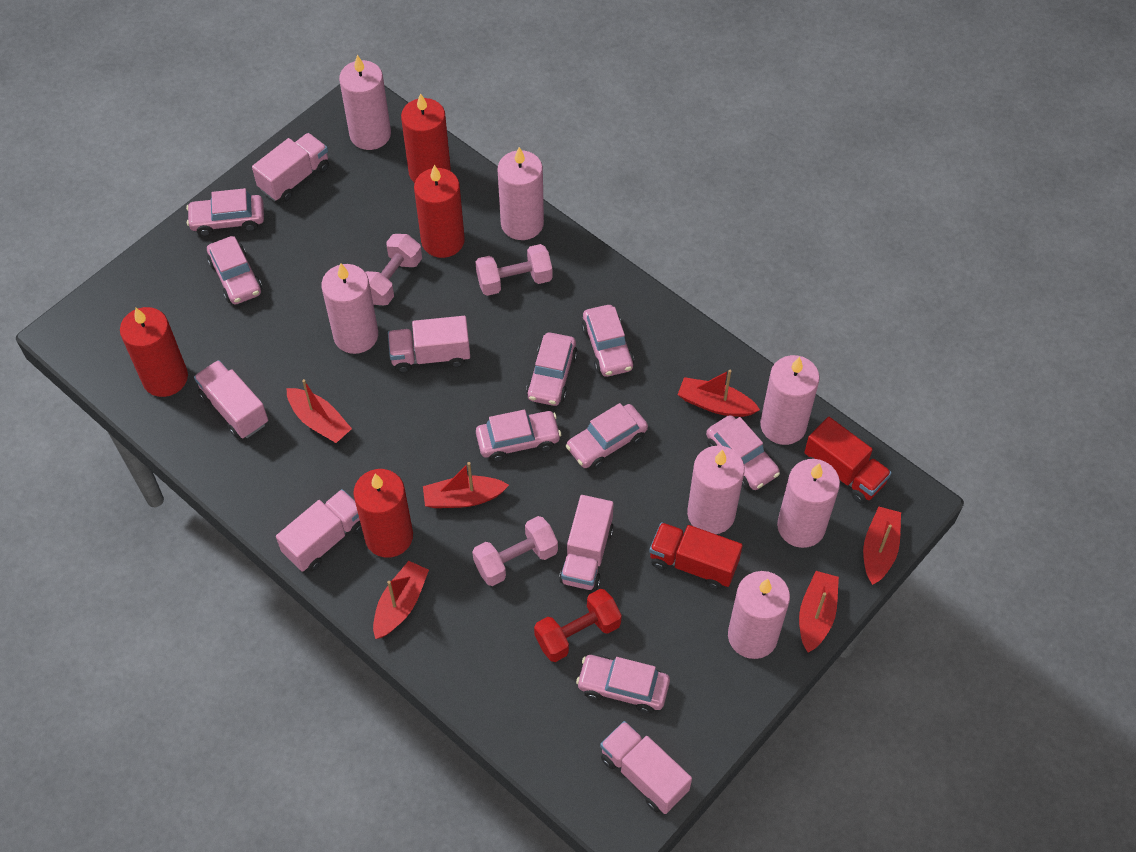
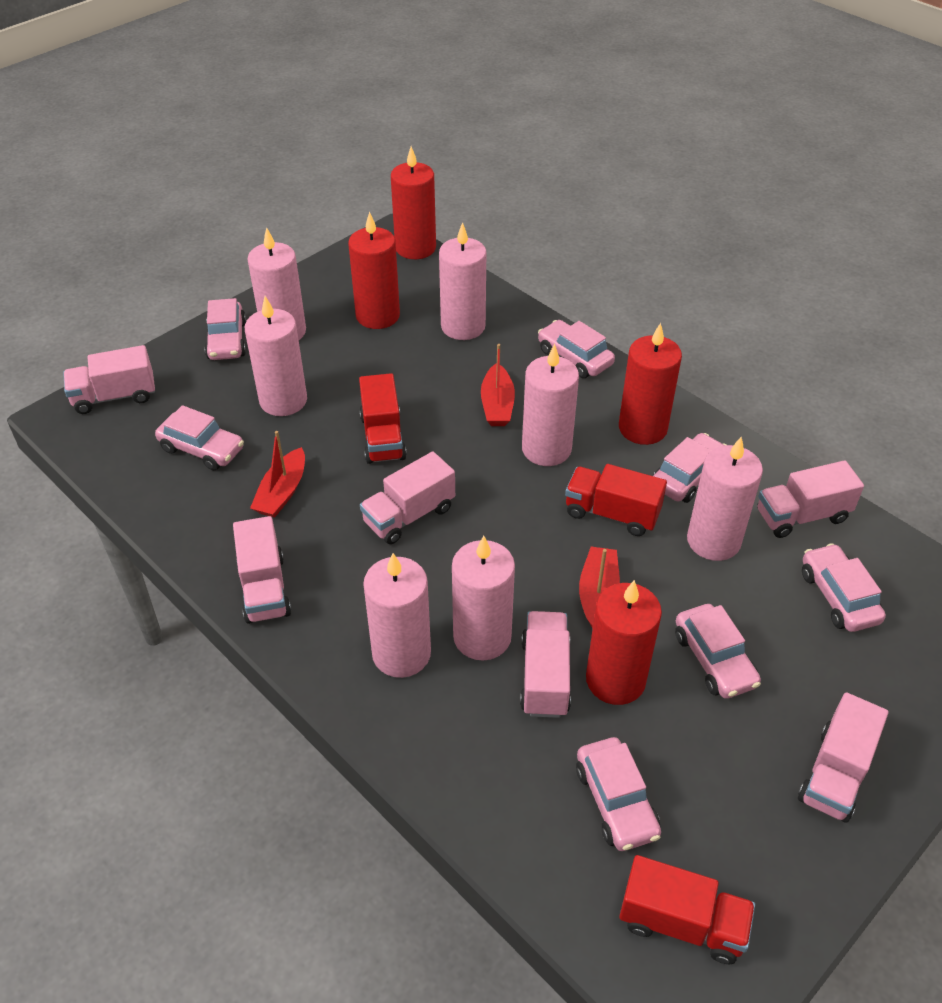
pink car: 8 -> 7
pink dumbbell: 3 -> 0
red boat: 6 -> 3
red dumbbell: 1 -> 0
red truck: 2 -> 3

